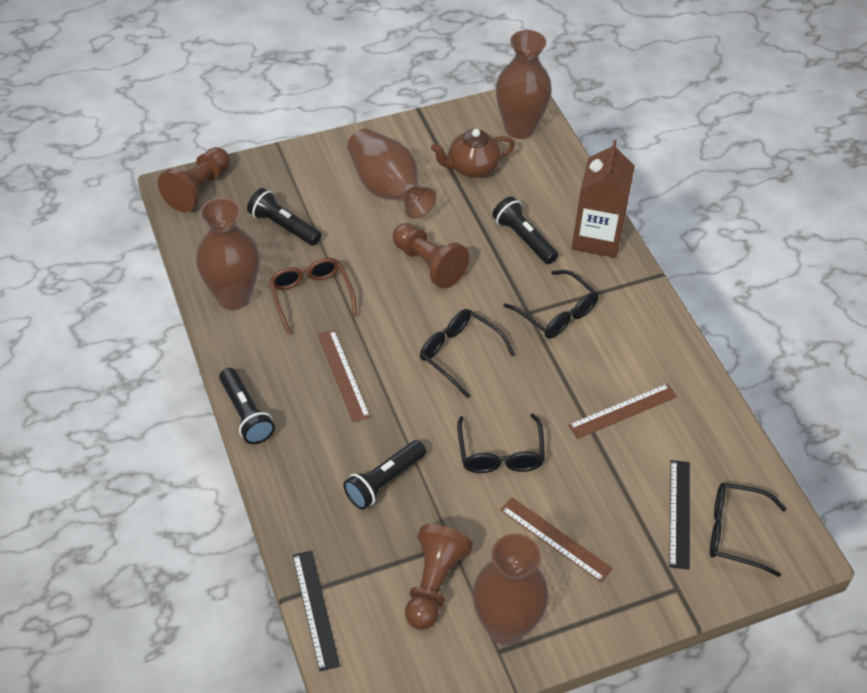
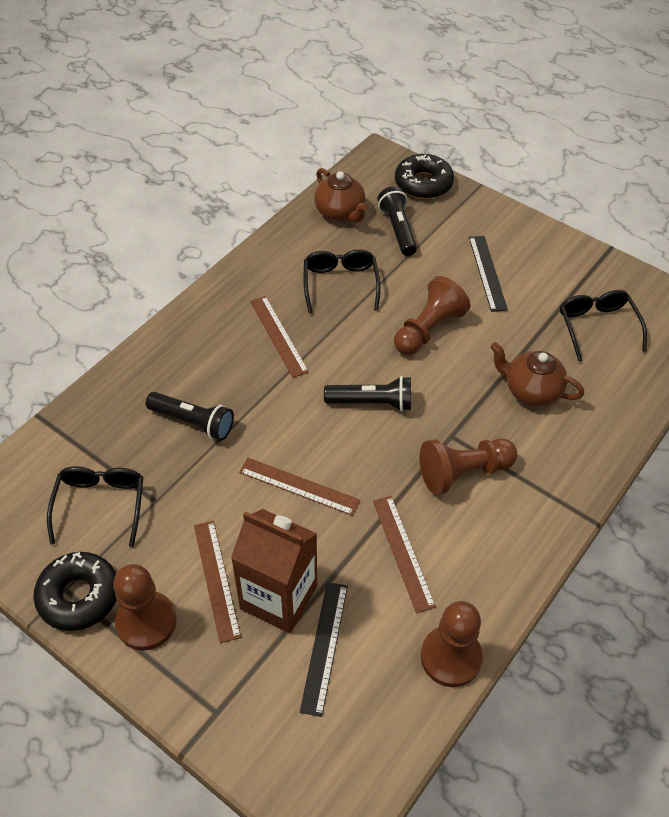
black donut: 0 -> 2
black flashlight: 4 -> 3
black glasses: 4 -> 3
brown glasses: 1 -> 0
brown pawn: 3 -> 4
brown ruler: 3 -> 4
brown teapot: 1 -> 2
brown vase: 4 -> 0

